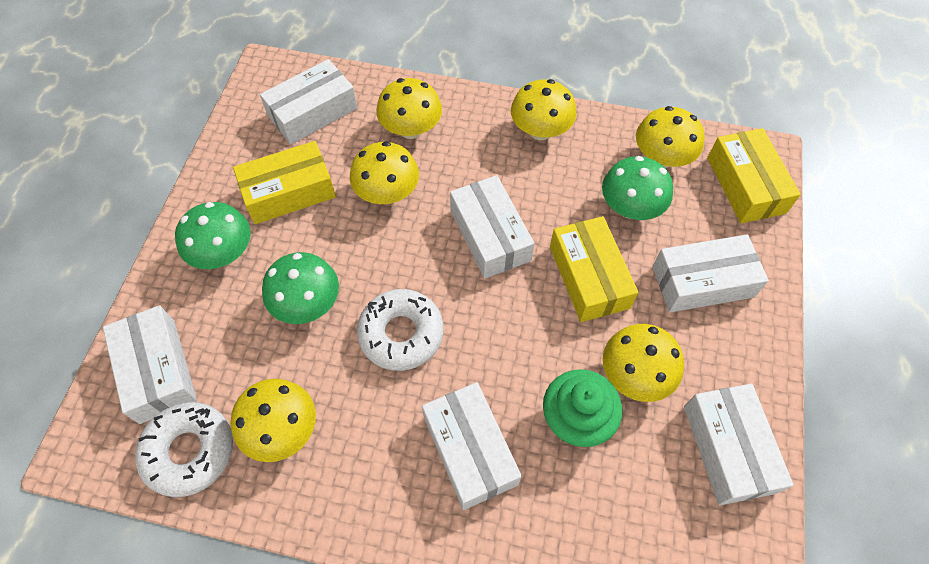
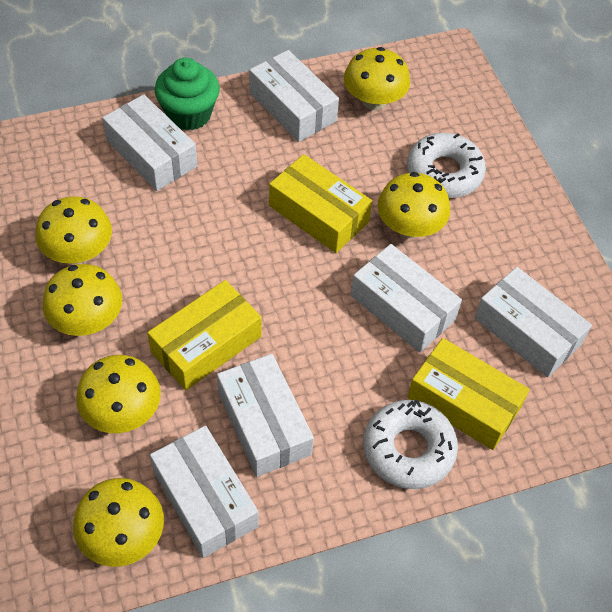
green mushroom: 3 -> 0

